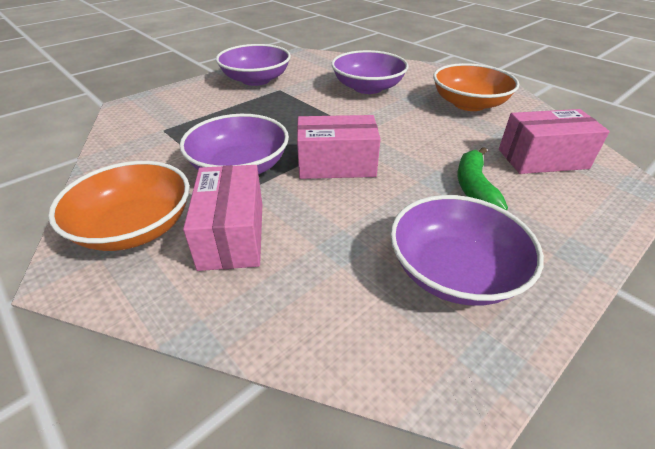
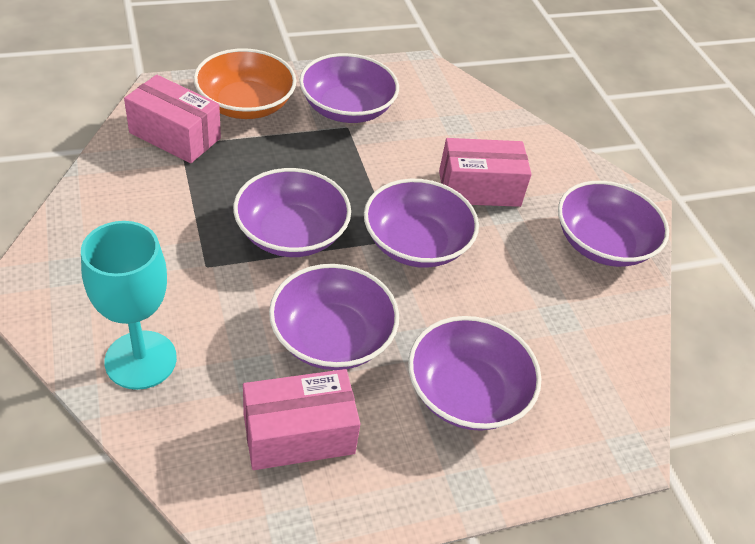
green banana: 1 -> 0
orange bowl: 2 -> 1
purple bowl: 4 -> 6
turquoise goblet: 0 -> 1

